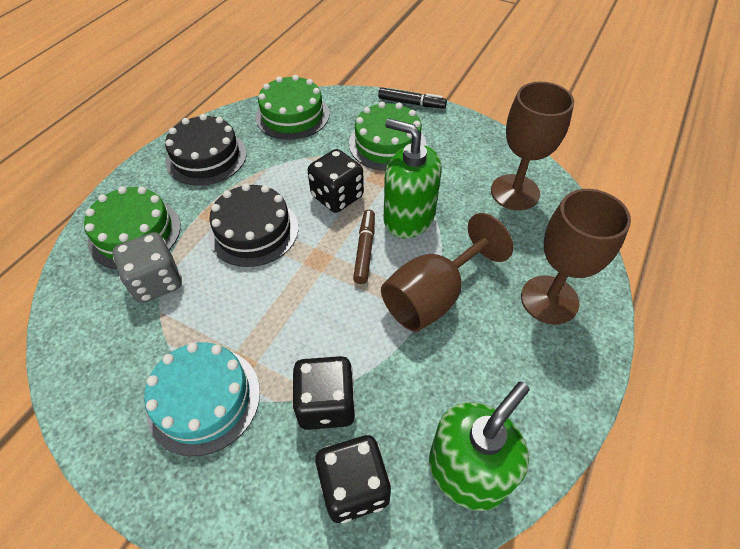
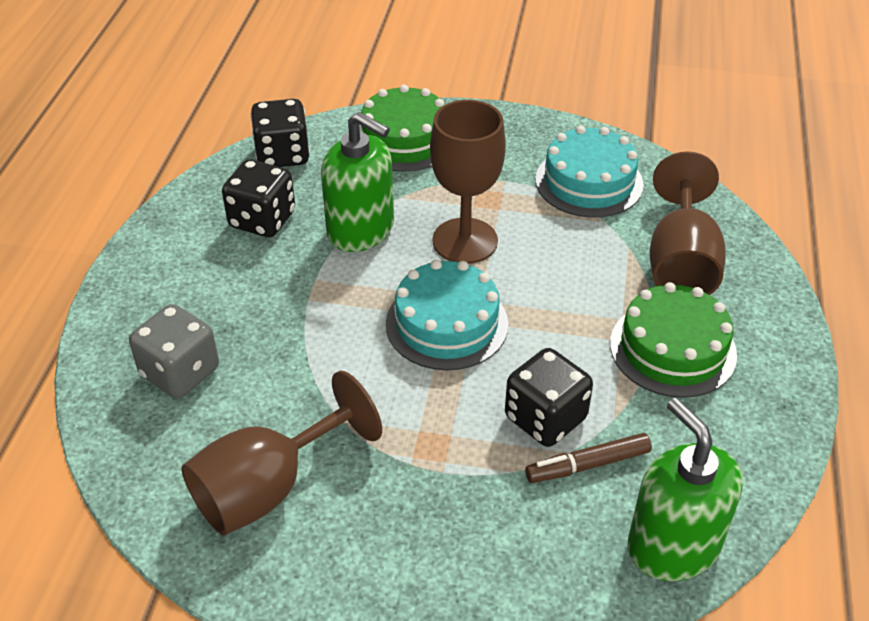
black cake: 2 -> 0
black marker: 1 -> 0
green cake: 3 -> 2
turquoise cake: 1 -> 2

